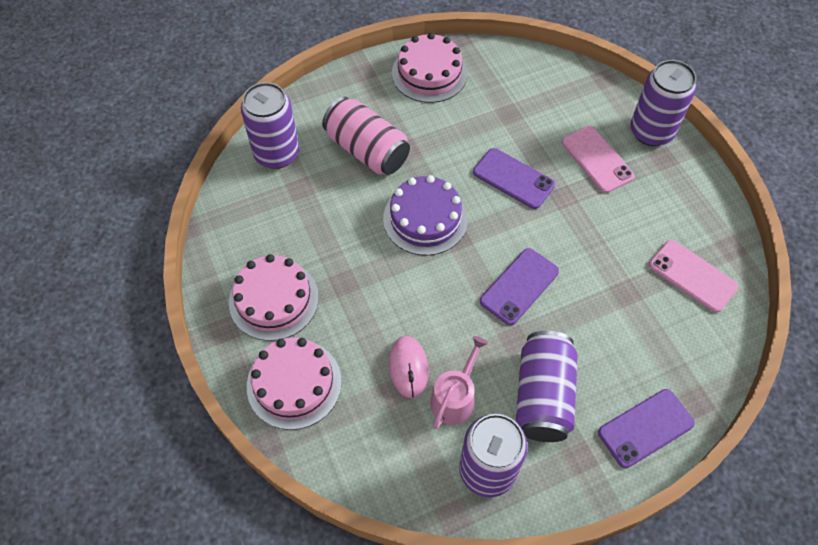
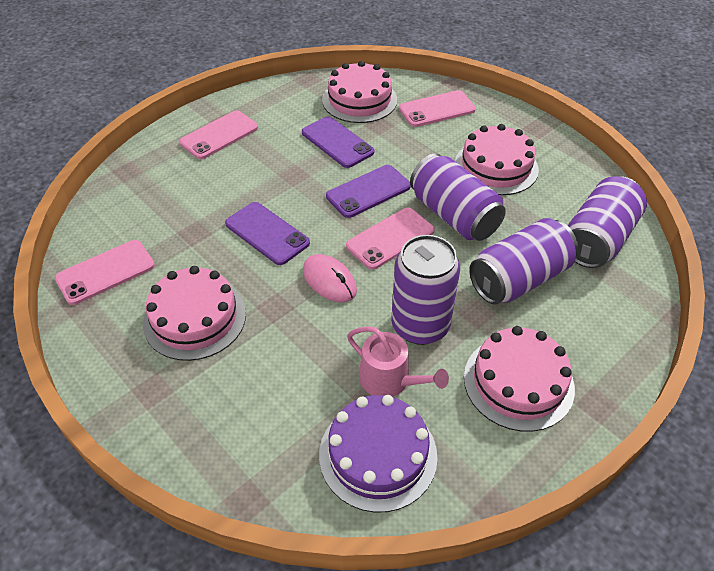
pink cake: 3 -> 4
pink can: 1 -> 0
pink phone: 2 -> 4

